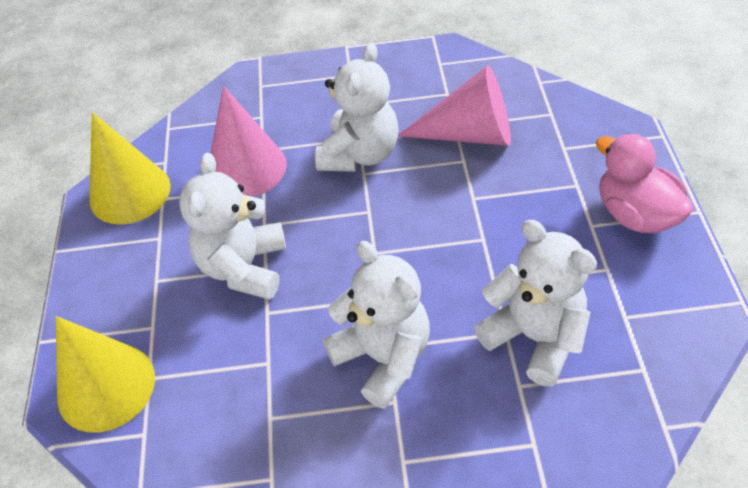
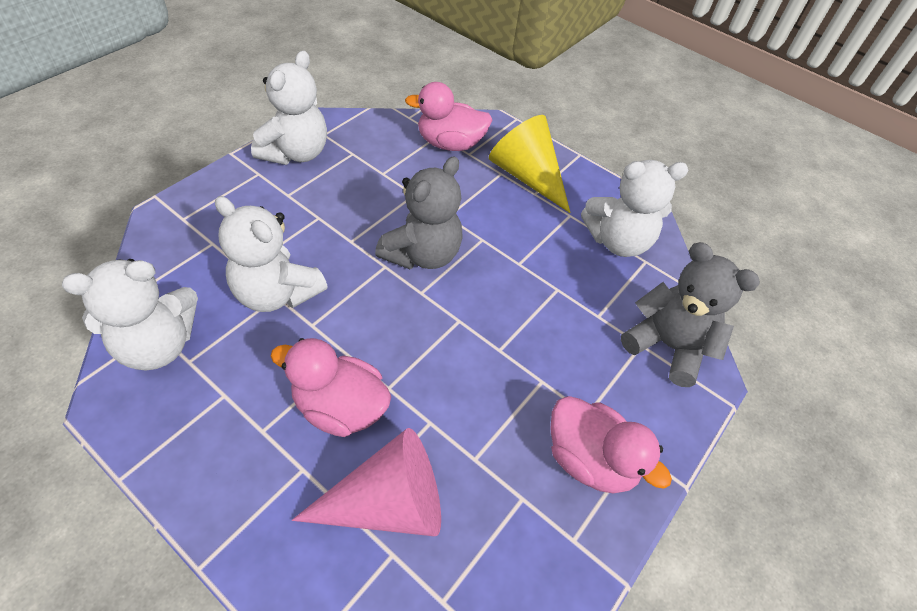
grey teddy bear: 0 -> 2
pink cone: 2 -> 1
pink duck: 1 -> 3
yellow cone: 2 -> 1

